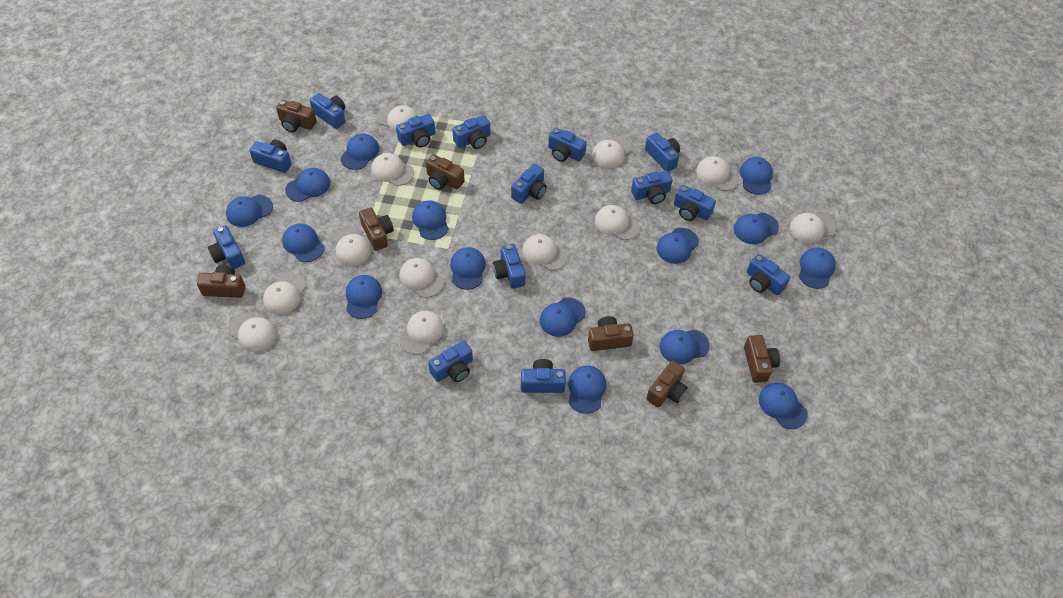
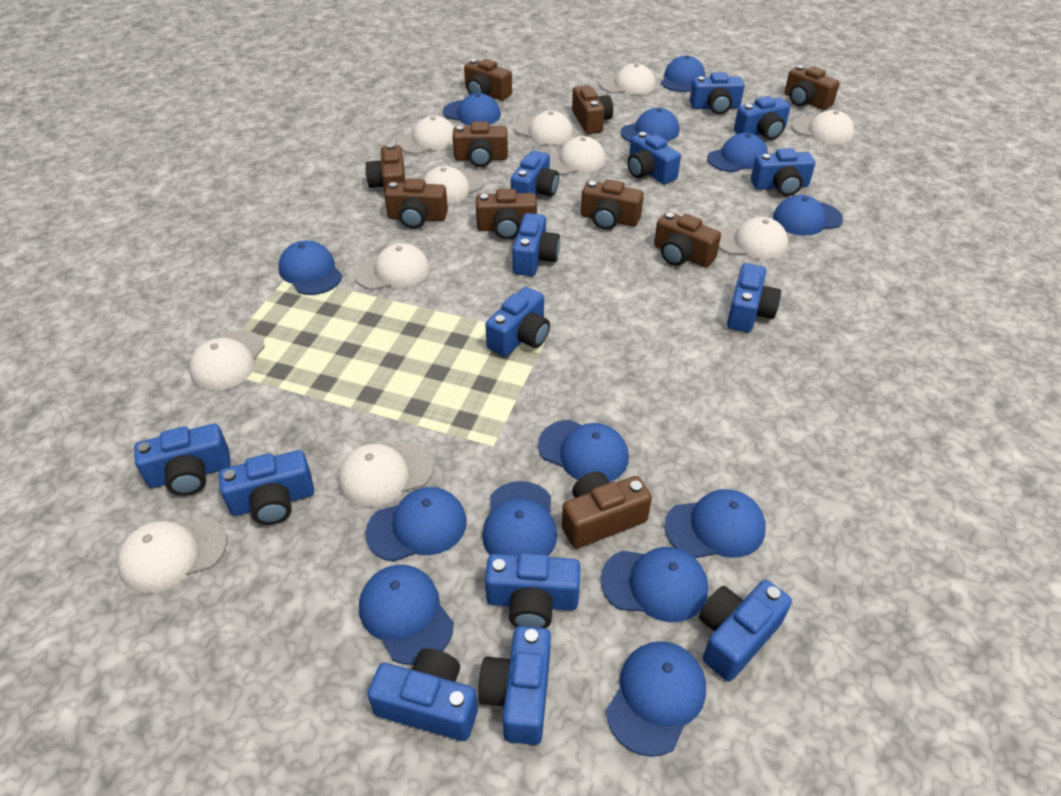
blue cap: 15 -> 13
brown camera: 7 -> 10
white cap: 12 -> 11

